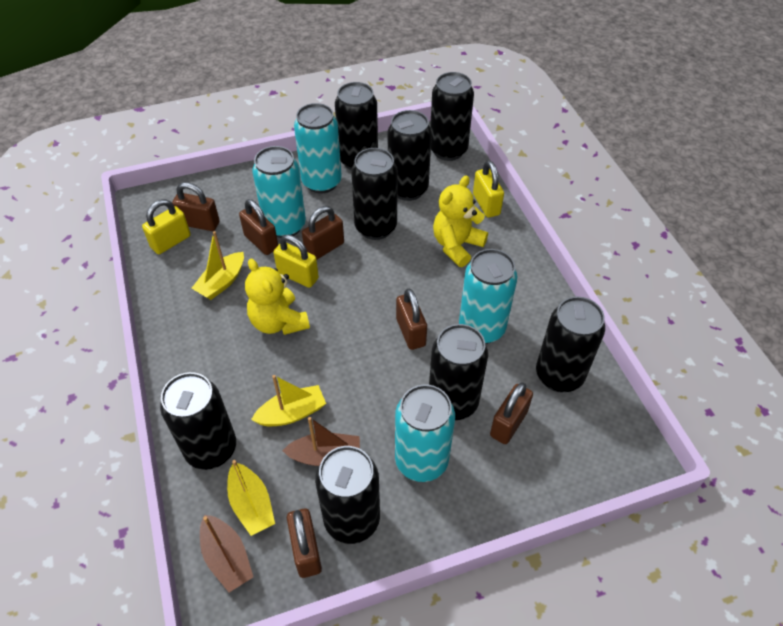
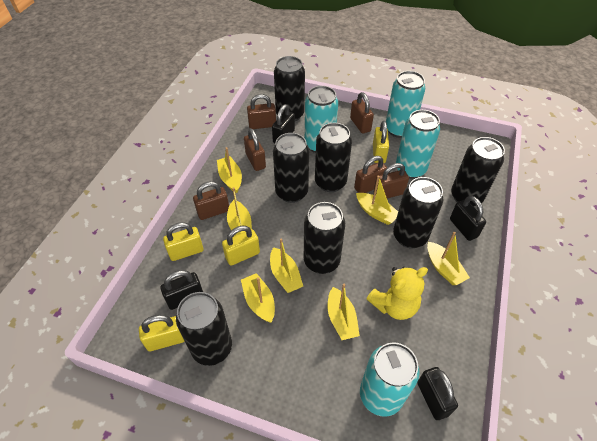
black can: 8 -> 7
black padlock: 0 -> 4
brown boat: 2 -> 0
yellow boat: 3 -> 7
yellow padlock: 3 -> 4
yellow teddy bear: 2 -> 1

